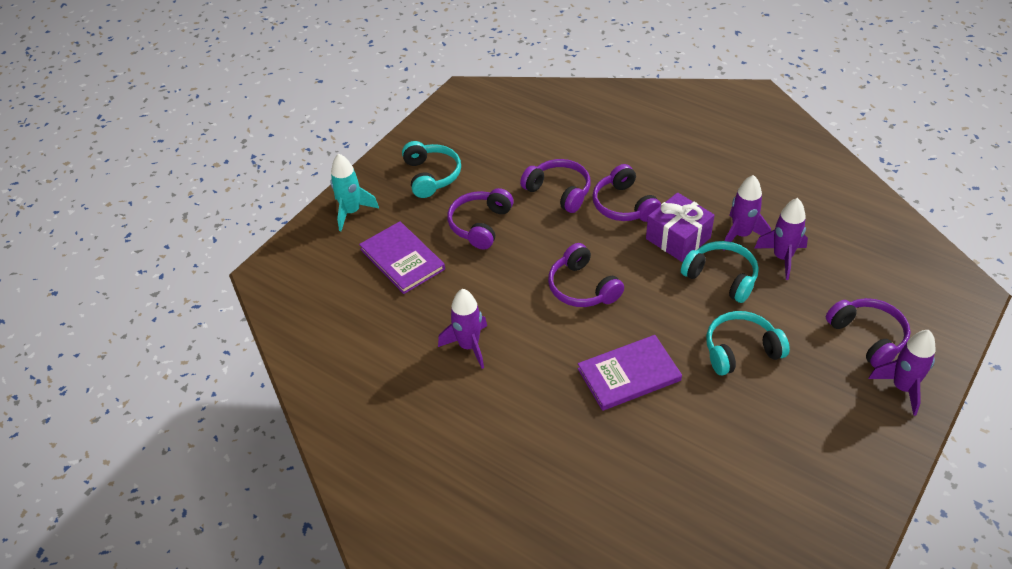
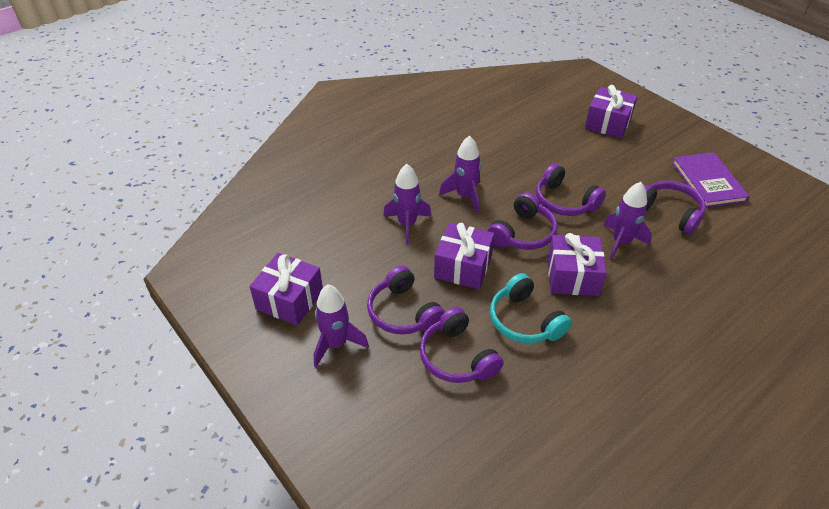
purple book: 2 -> 1
purple gift: 1 -> 4
turquoise headphones: 3 -> 1
turquoise rocket: 1 -> 0

